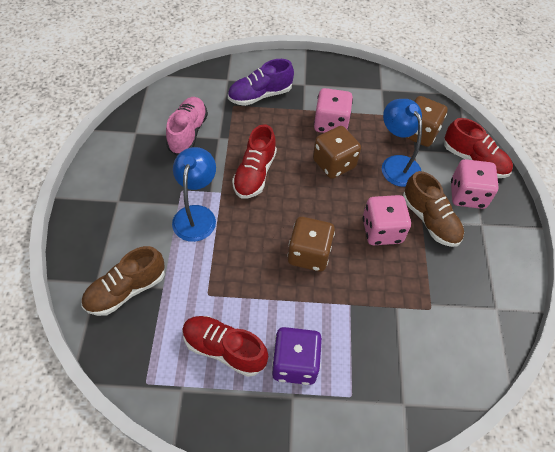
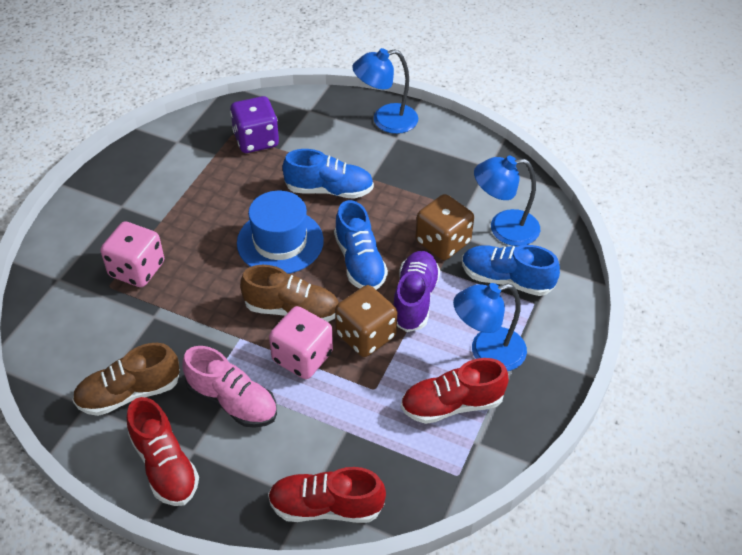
blue hat: 0 -> 1
blue lamp: 2 -> 3
blue shoe: 0 -> 3
brown dice: 3 -> 2
pink dice: 3 -> 2

